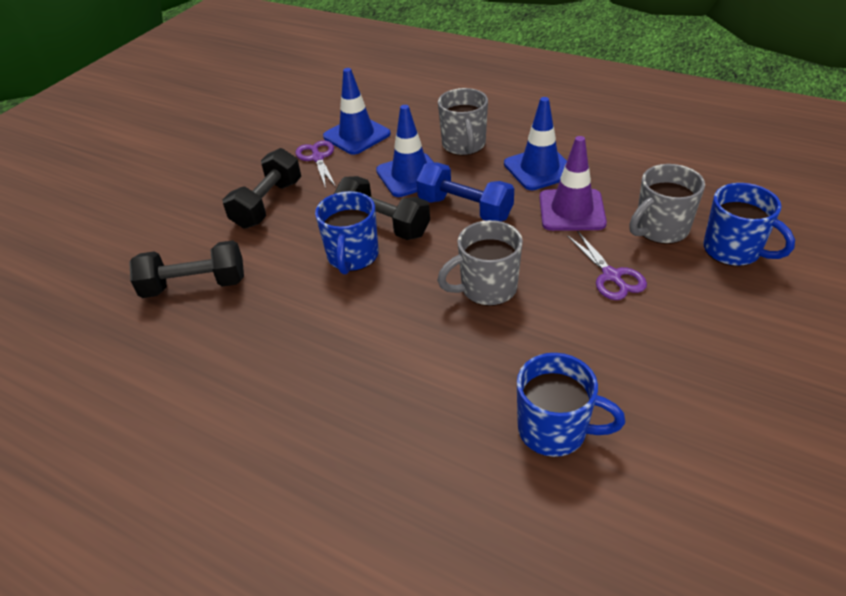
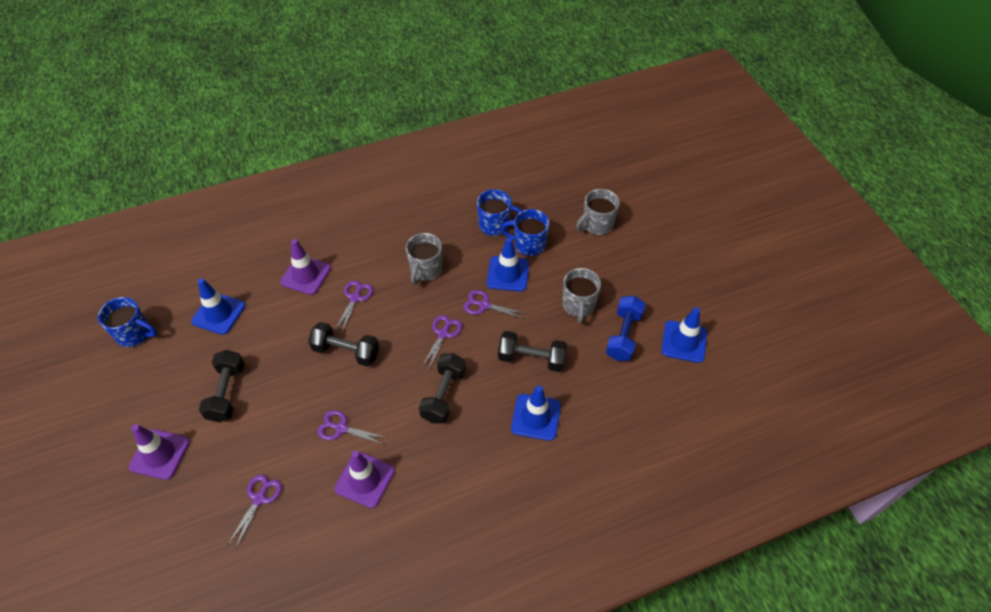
black dumbbell: 3 -> 4
blue traffic cone: 3 -> 4
purple scissors: 2 -> 5
purple traffic cone: 1 -> 3

